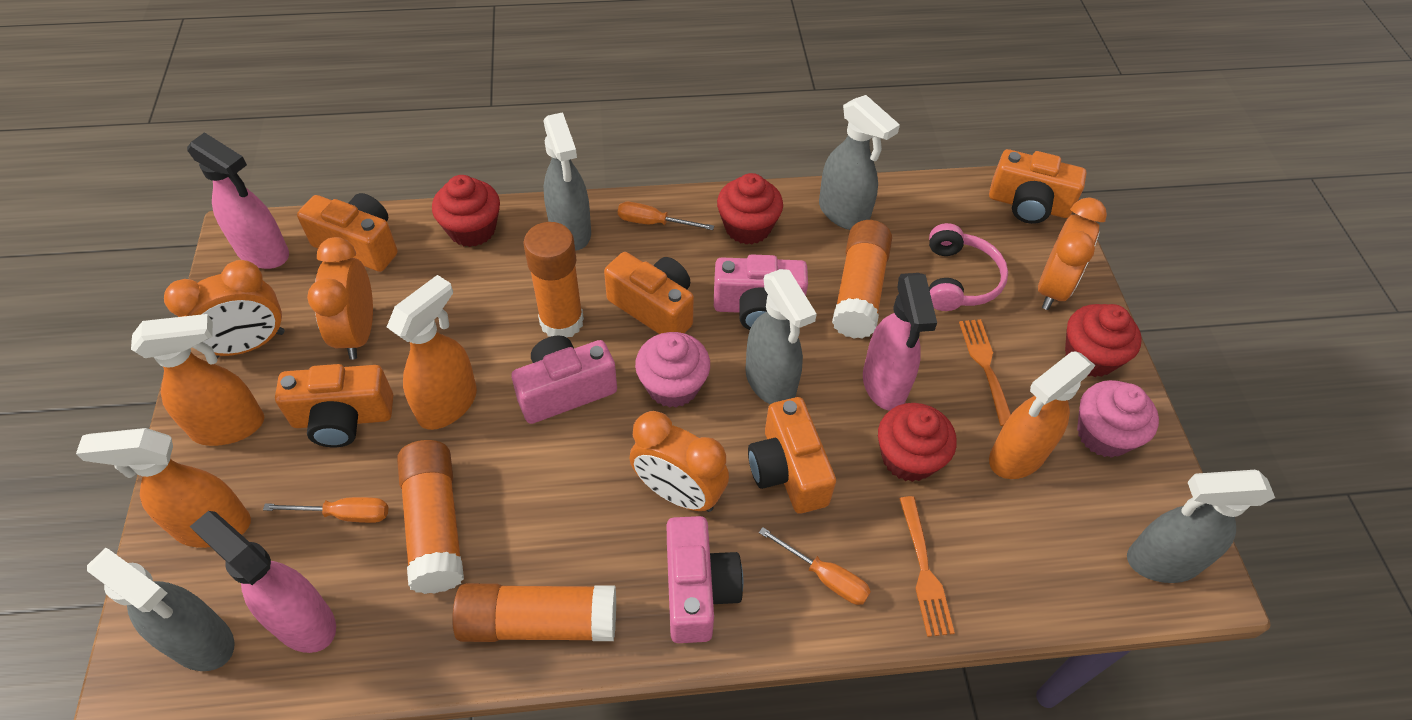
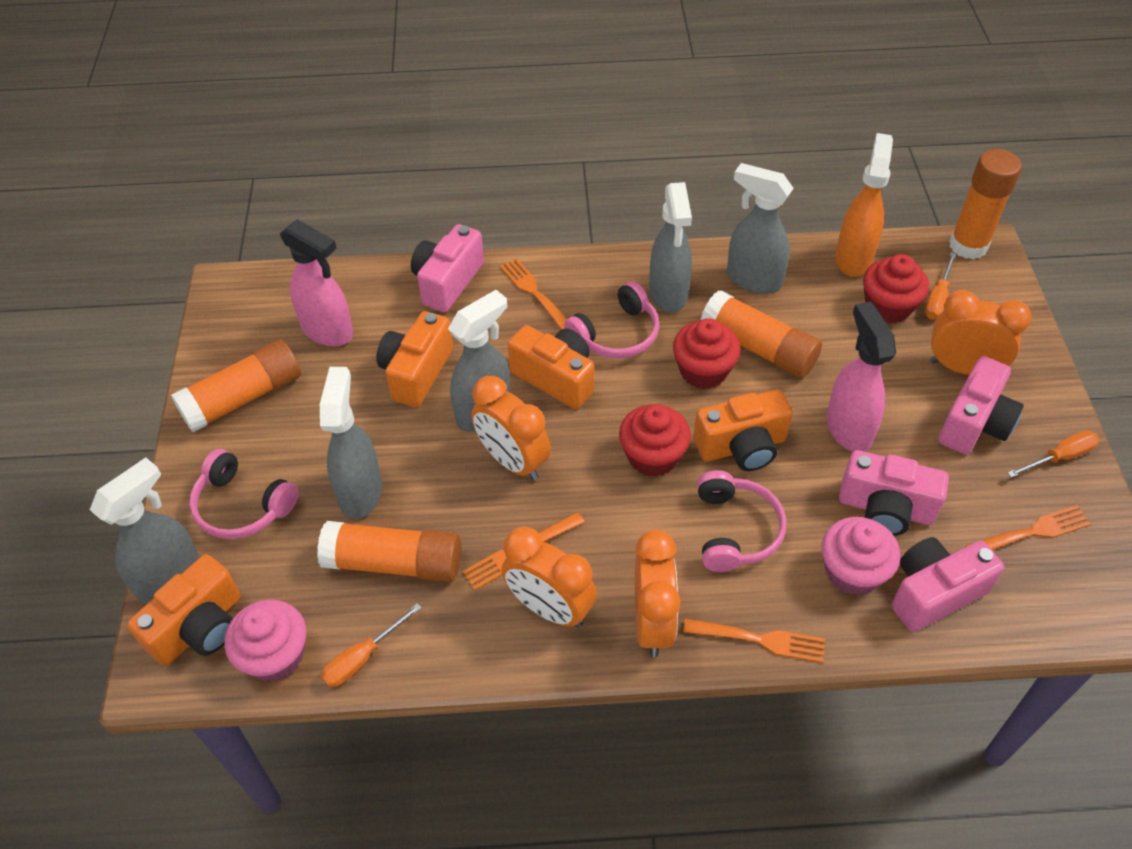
orange camera: 5 -> 4
orange fork: 2 -> 4
orange spray bottle: 4 -> 1
pink camera: 3 -> 4
pink headphones: 1 -> 3
pink spray bottle: 3 -> 2
red cupcake: 4 -> 3

